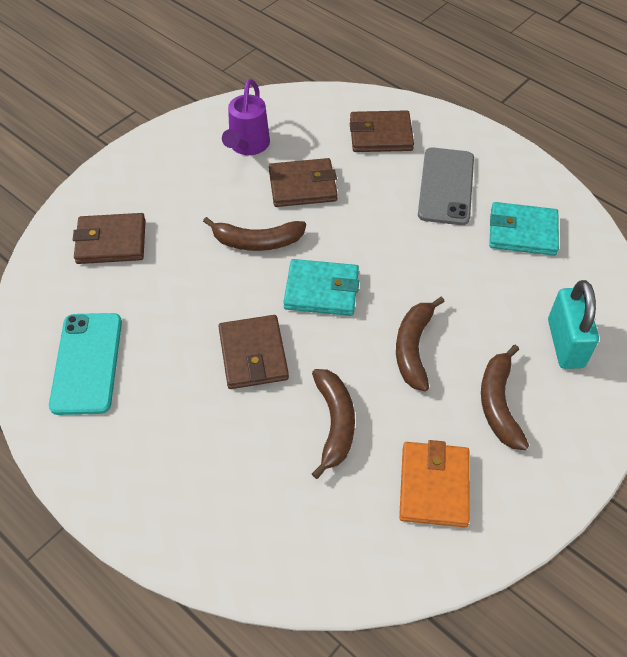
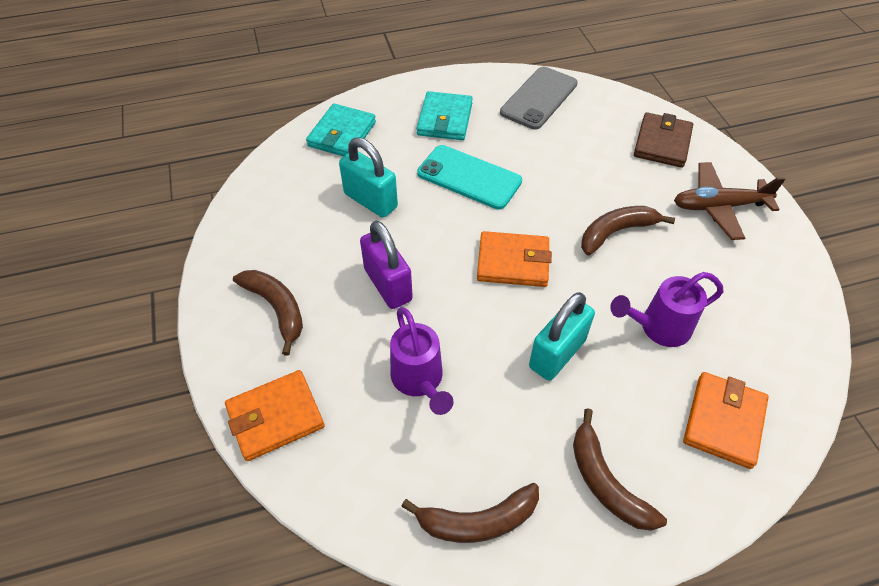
brown plane: 0 -> 1
brown wallet: 4 -> 1
orange wallet: 1 -> 3
purple padlock: 0 -> 1
purple watering can: 1 -> 2
turquoise padlock: 1 -> 2

